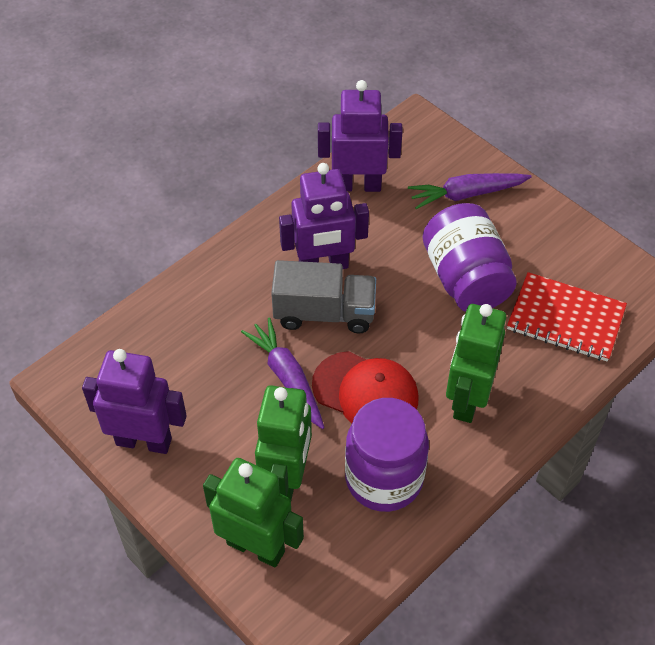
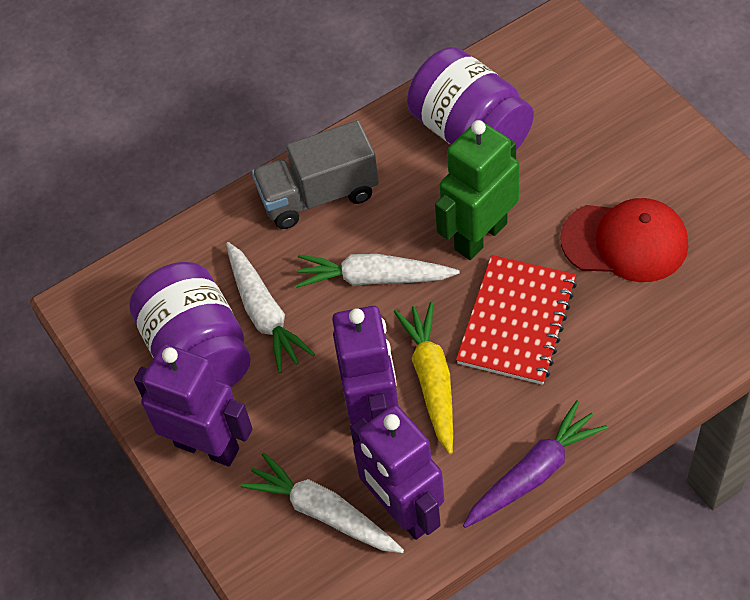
green robot: 3 -> 1
purple carrot: 2 -> 1
white carrot: 0 -> 3
yellow carrot: 0 -> 1

